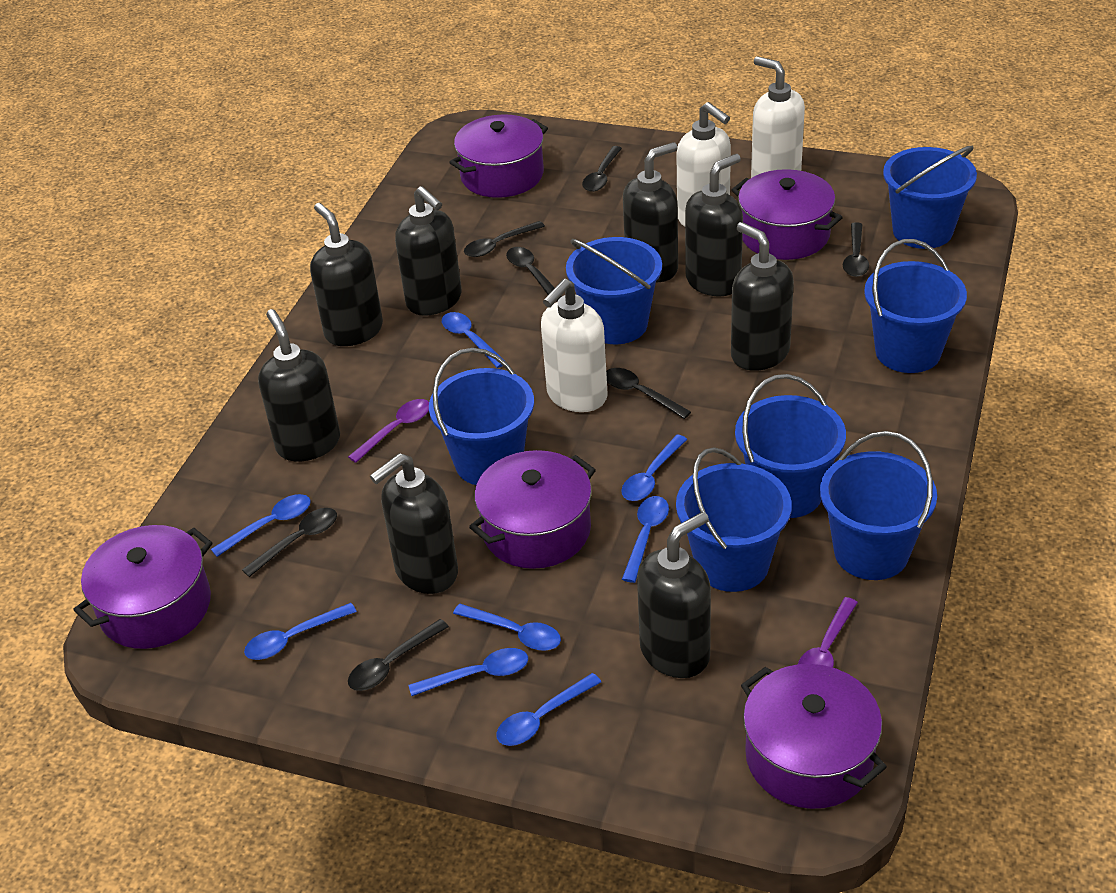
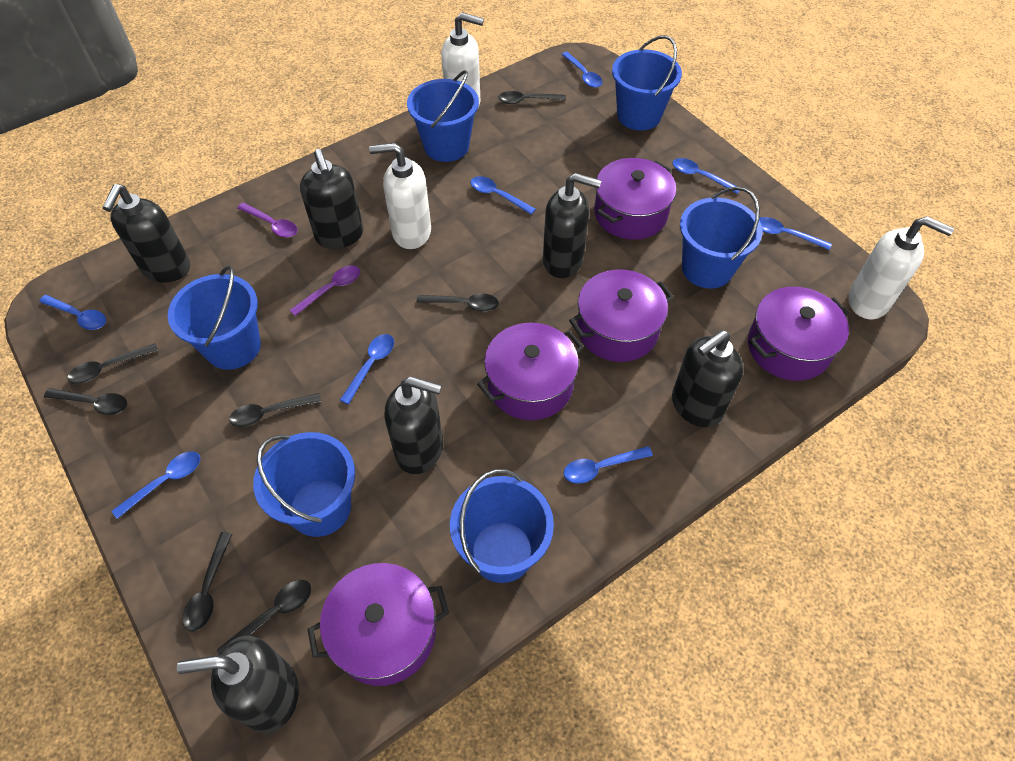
black soap dispenser: 8 -> 6
blue bucket: 7 -> 6

